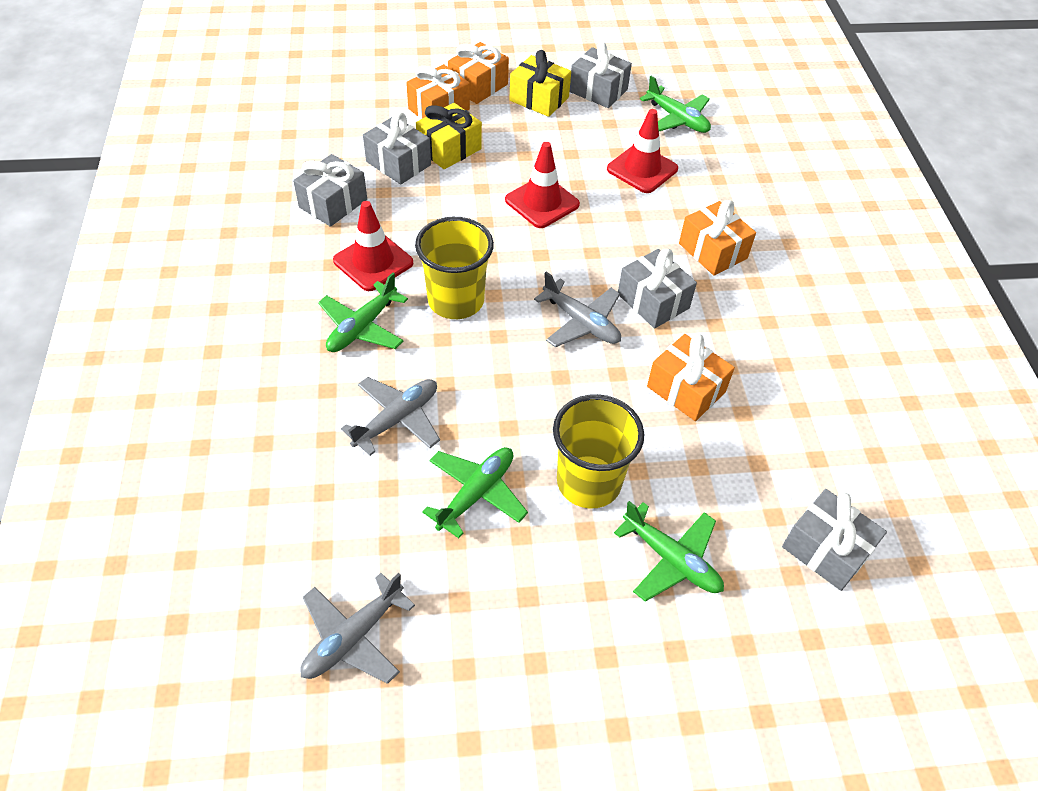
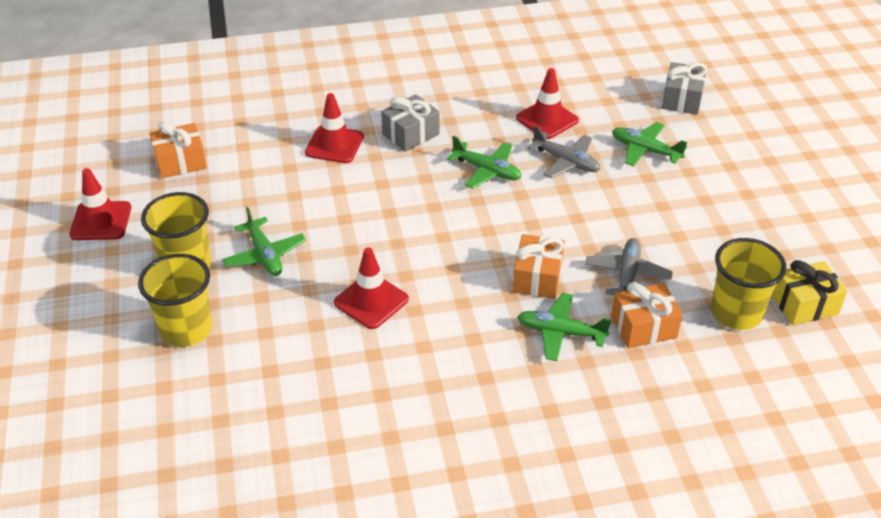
grey gift: 5 -> 2
grey plane: 3 -> 2
orange gift: 4 -> 3
red traffic cone: 3 -> 4
yellow cup: 2 -> 3
yellow gift: 2 -> 1

